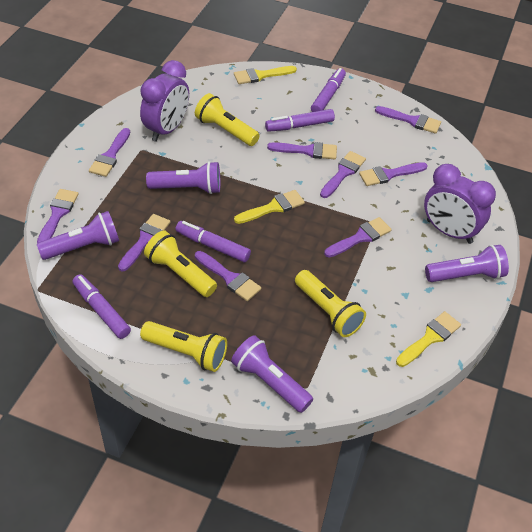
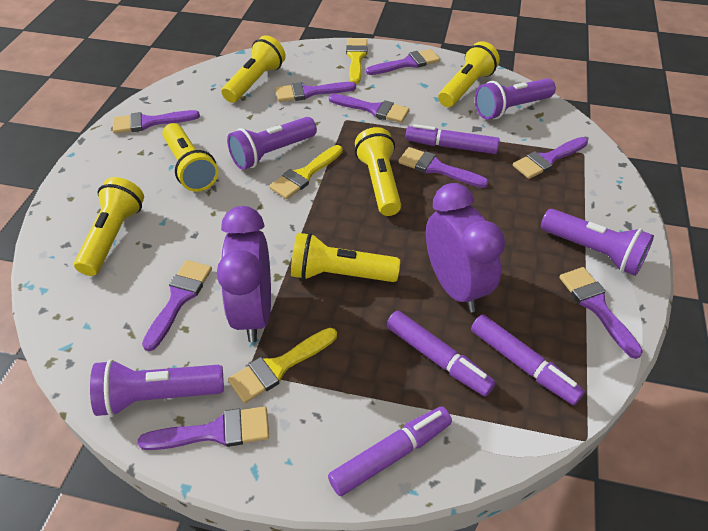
yellow flashlight: 4 -> 6

